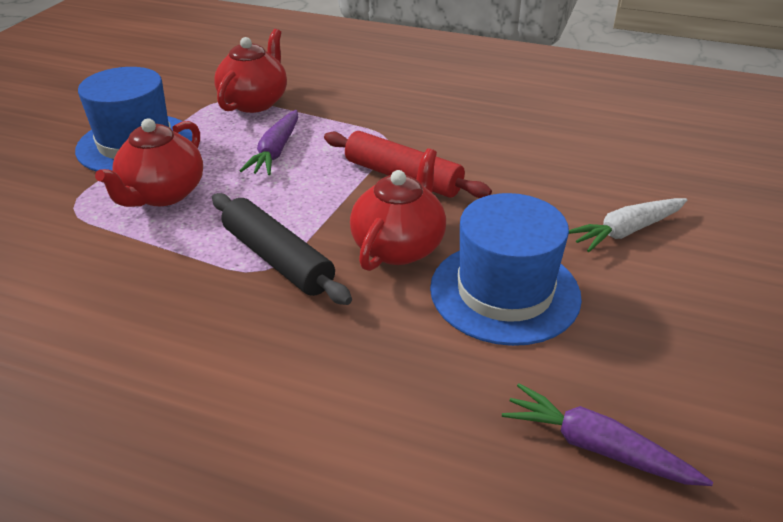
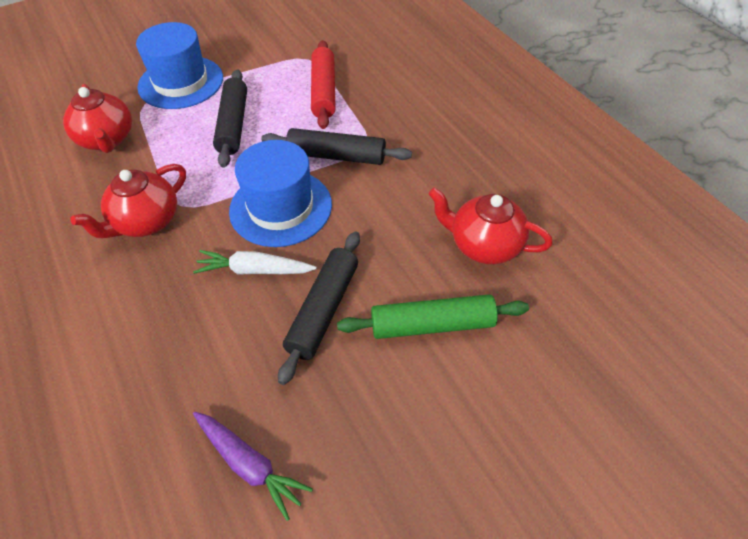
black rolling pin: 1 -> 3
green rolling pin: 0 -> 1
purple carrot: 2 -> 1

